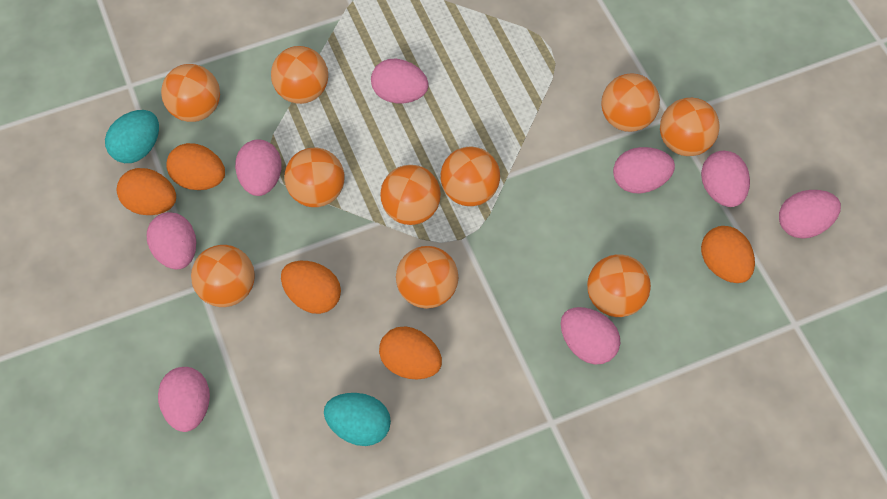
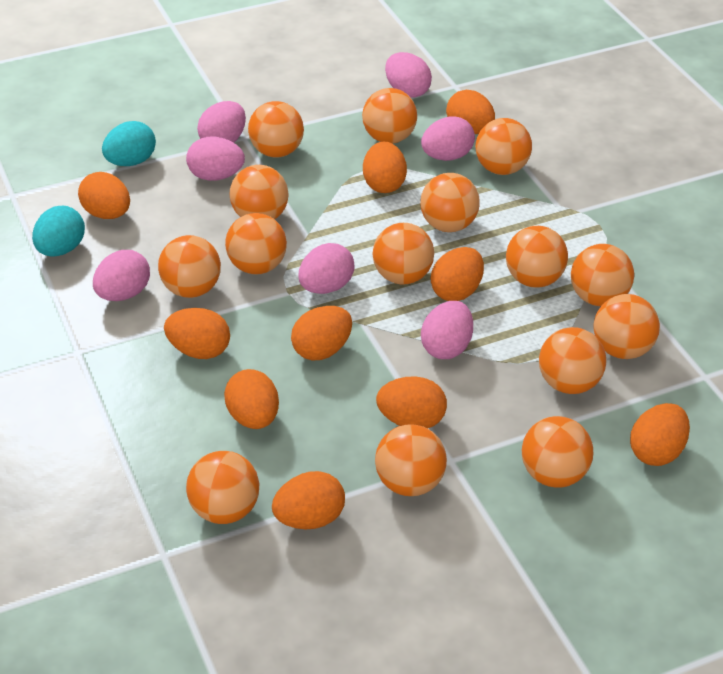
orange ball: 10 -> 15
orange egg: 5 -> 10
pink egg: 8 -> 7

